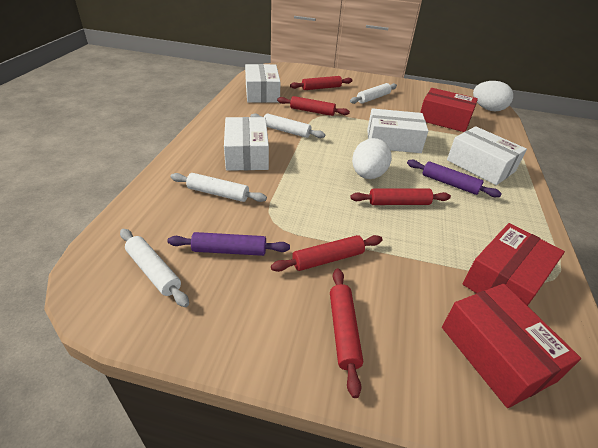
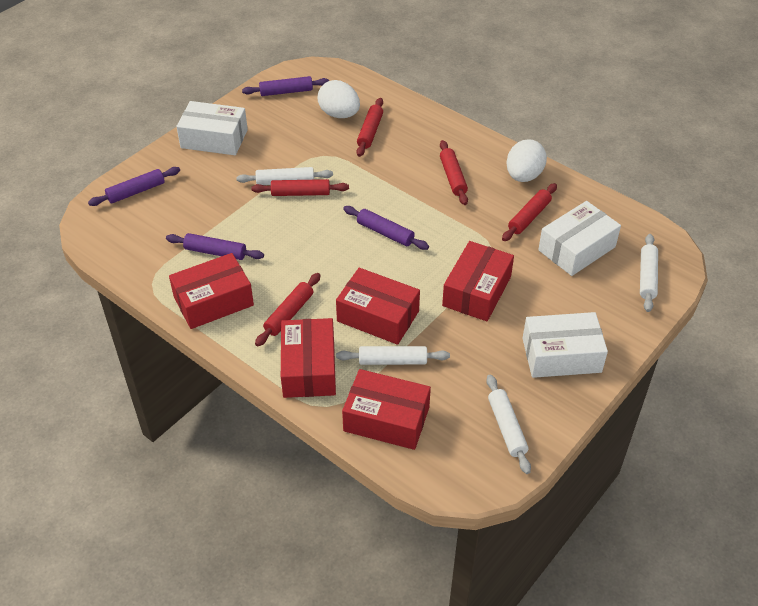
purple rolling pin: 2 -> 4
red box: 3 -> 5
white box: 4 -> 3

